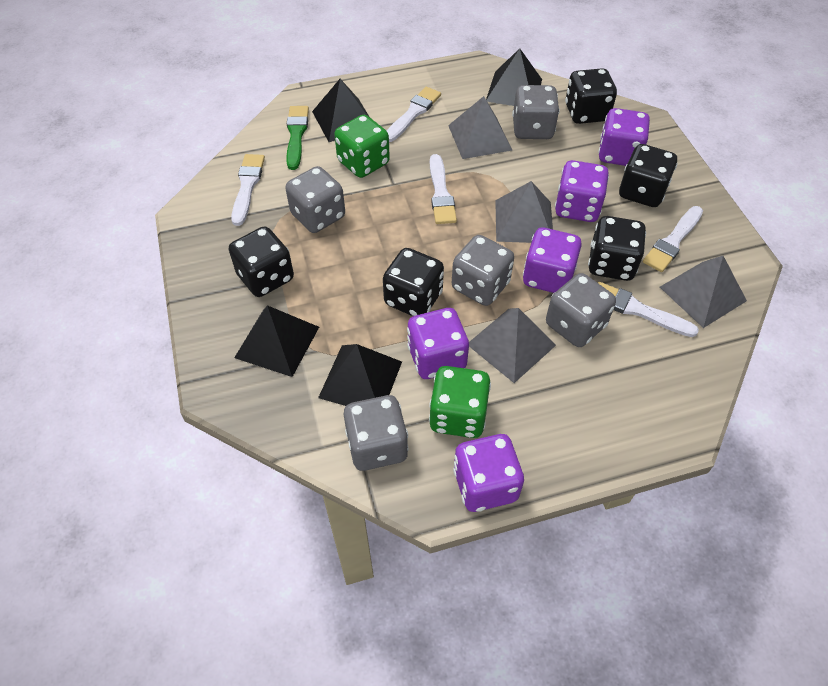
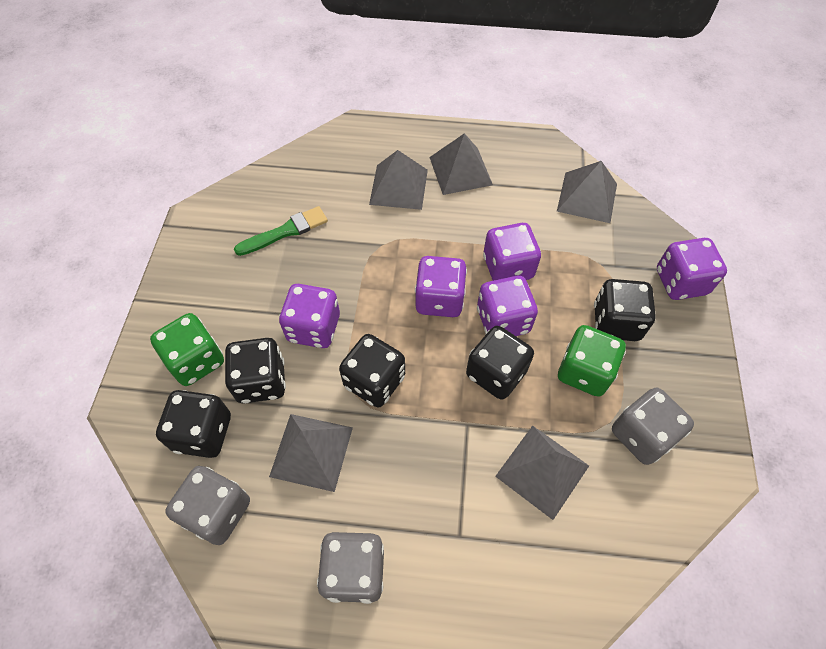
black pyramid: 4 -> 0
grey dice: 5 -> 3
grey pyramid: 4 -> 5
white brush: 5 -> 0

